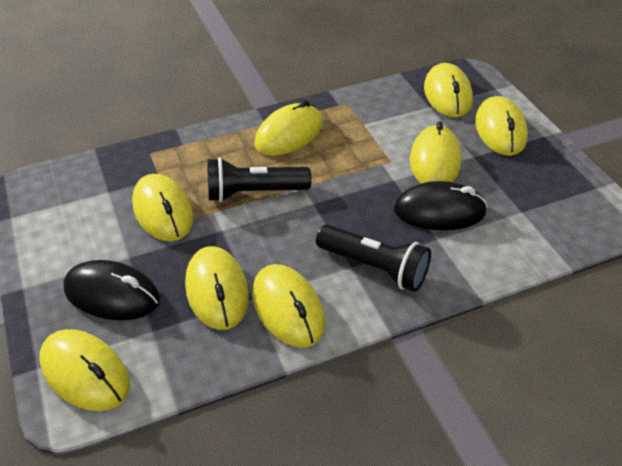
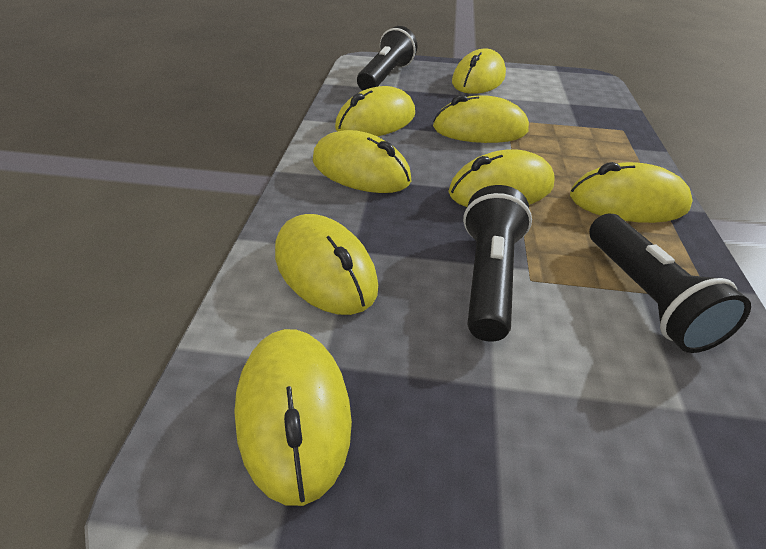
black flashlight: 2 -> 3
black mouse: 2 -> 0

